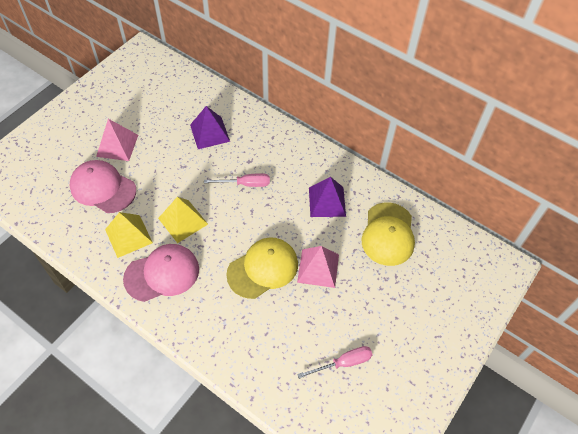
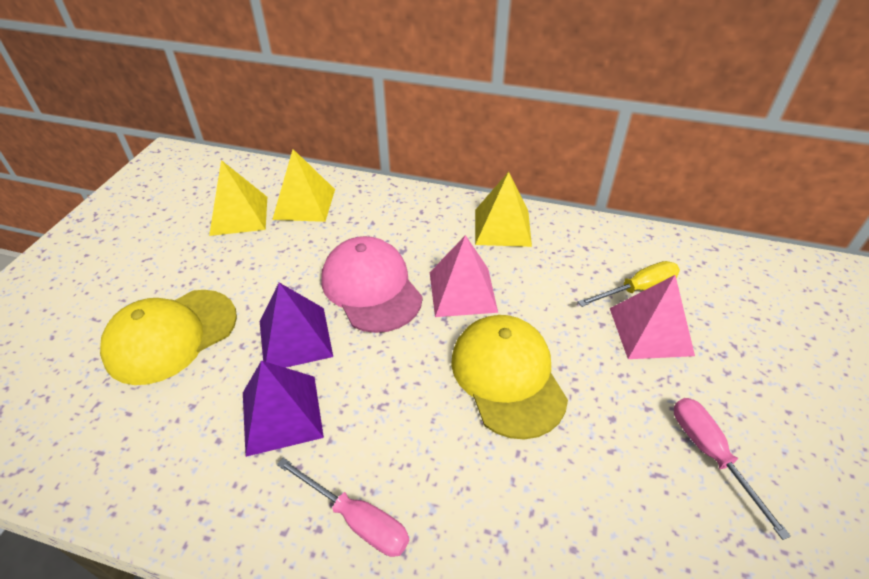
pink cap: 2 -> 1
yellow pyramid: 2 -> 3
yellow screwdriver: 0 -> 1

